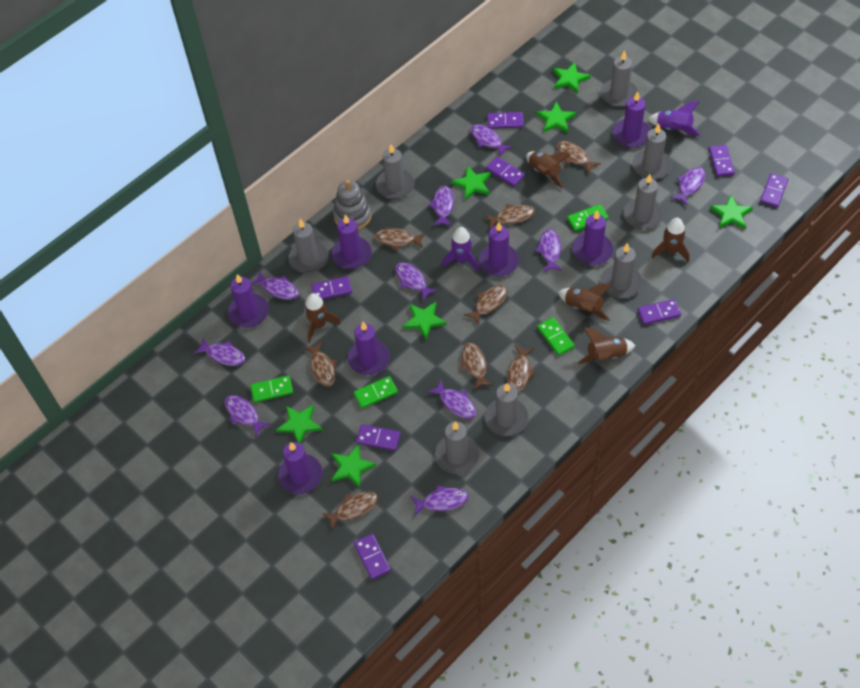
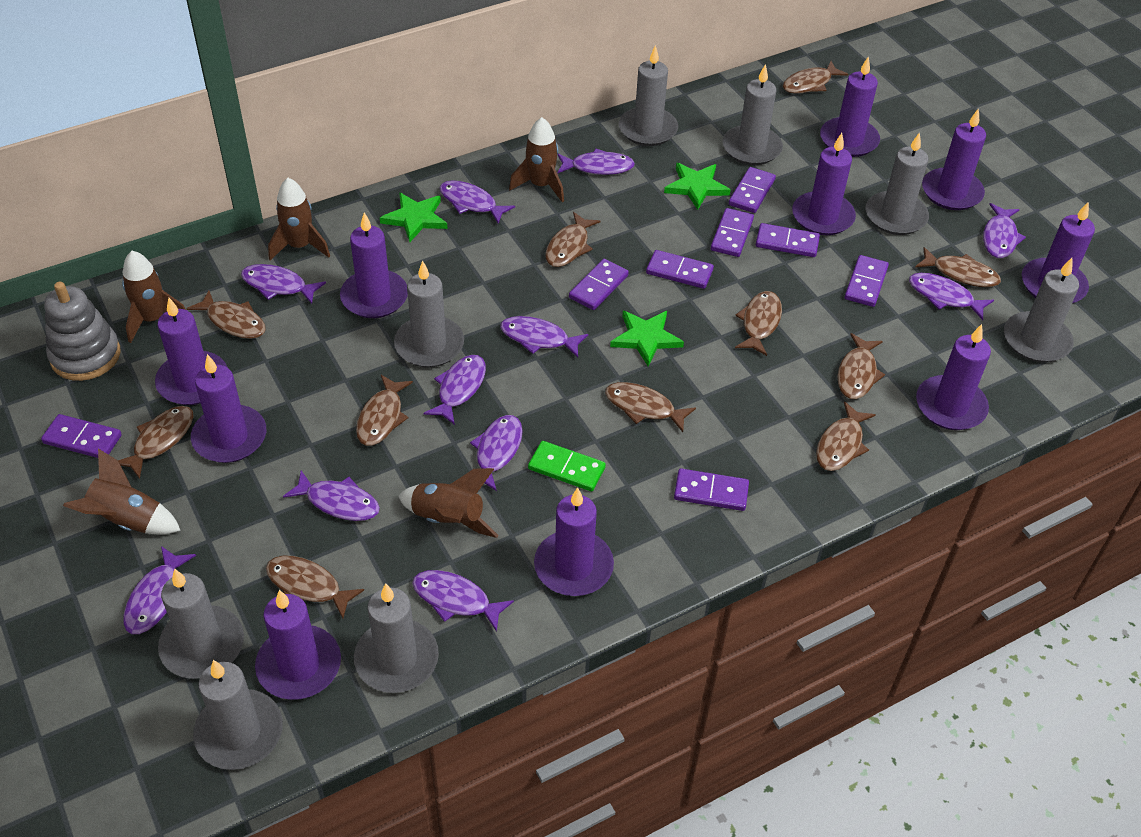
brown fish: 8 -> 11
green domino: 4 -> 1
green star: 7 -> 3
purple candle: 7 -> 10
purple fish: 10 -> 11
purple rocket: 2 -> 0

